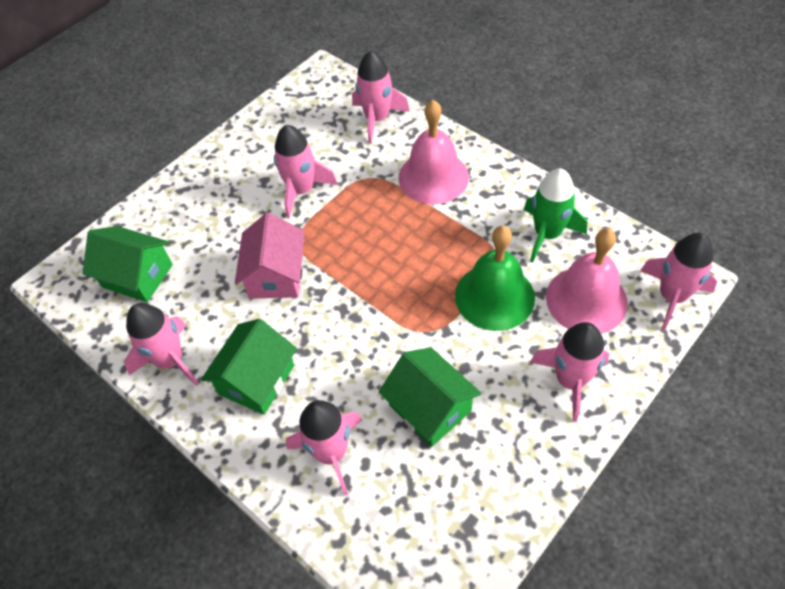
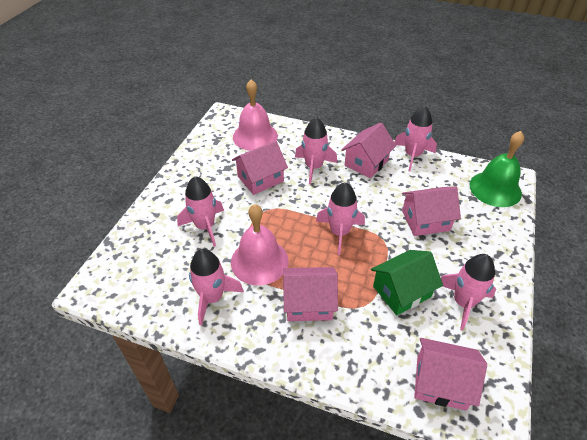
green house: 3 -> 1
green rocket: 1 -> 0
pink house: 1 -> 5

